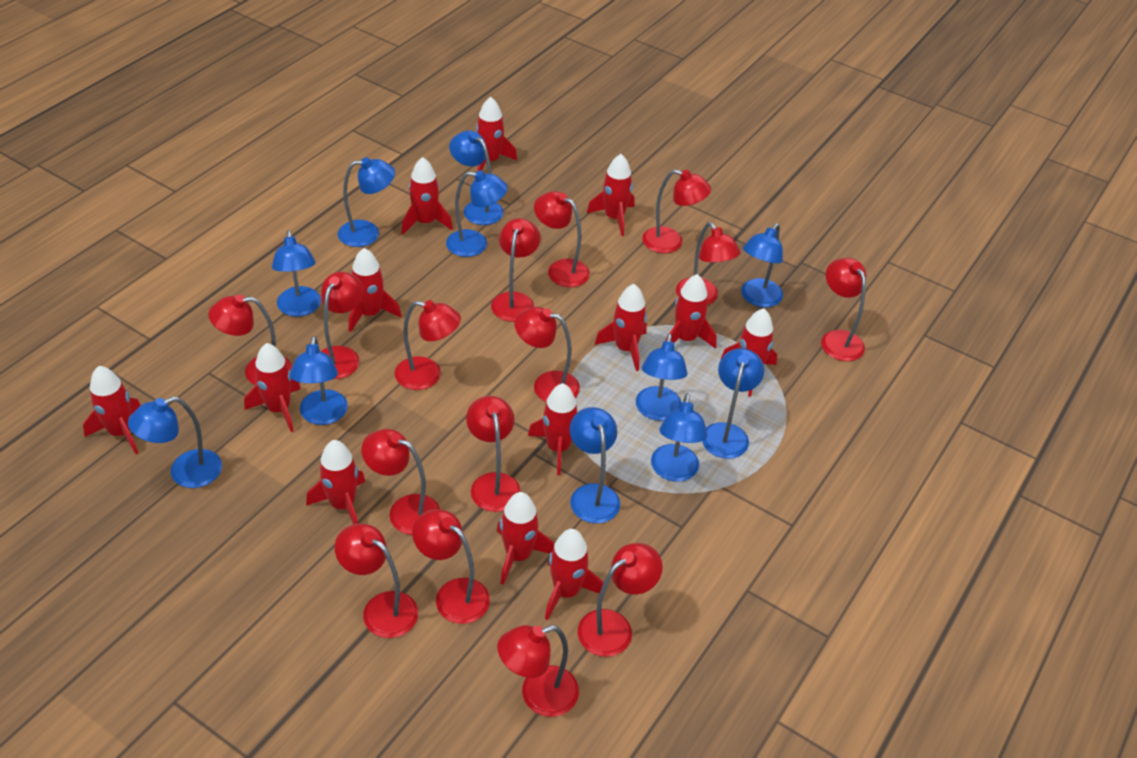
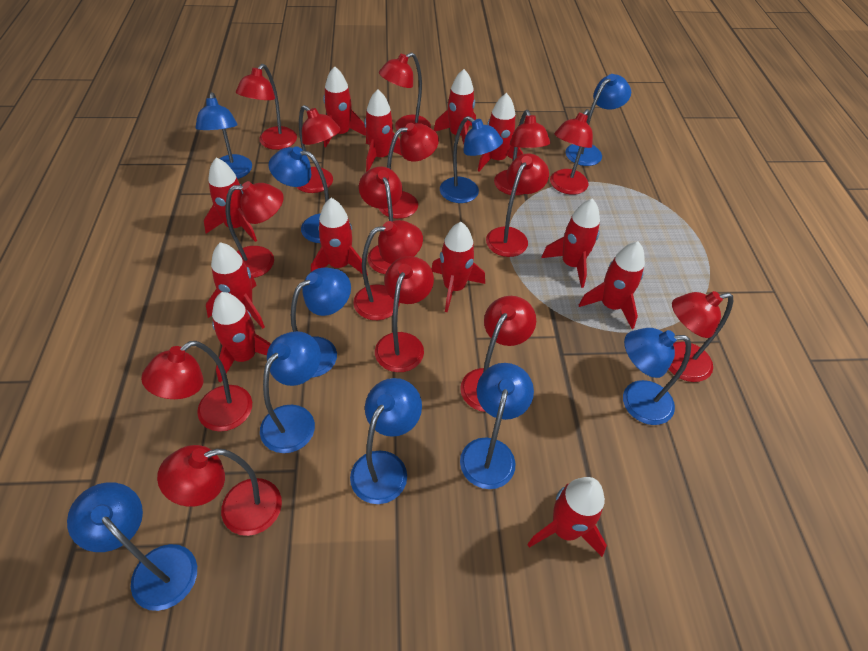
blue lamp: 11 -> 10
red rocket: 13 -> 12

